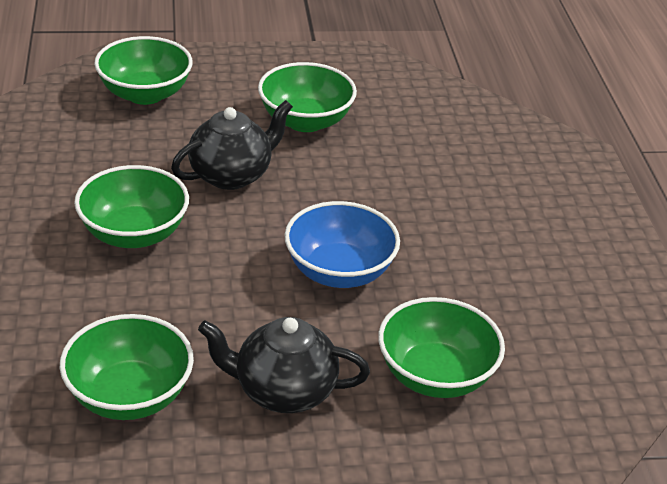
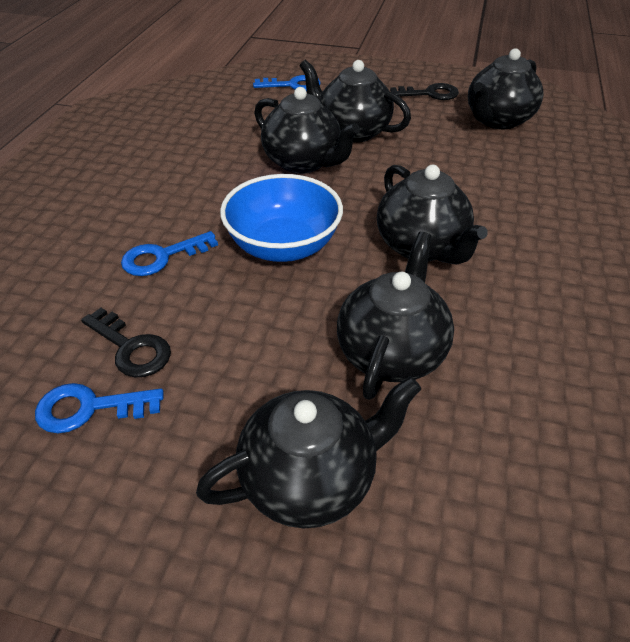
black key: 0 -> 2
black teapot: 2 -> 6
blue key: 0 -> 3
green bowl: 5 -> 0

